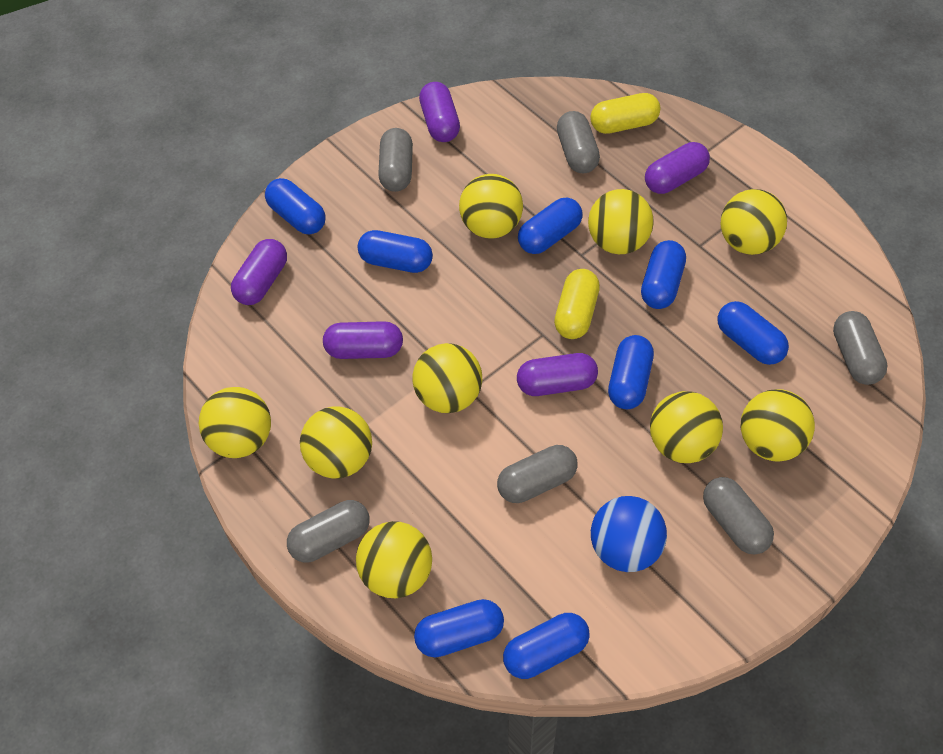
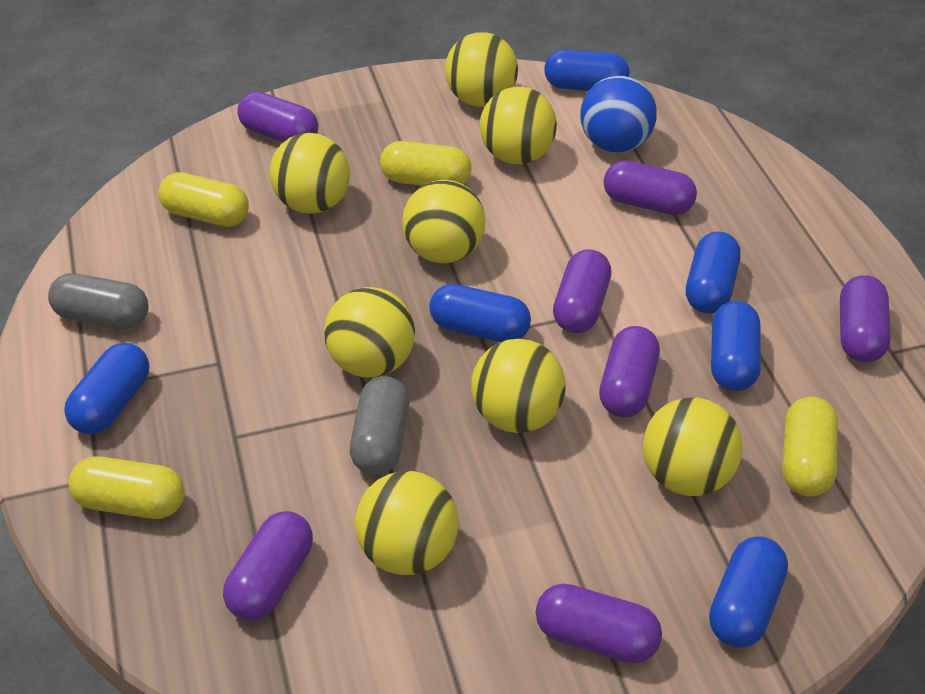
blue capsule: 8 -> 6
grey capsule: 6 -> 2
purple capsule: 5 -> 7
yellow ball: 9 -> 8
yellow capsule: 2 -> 4

